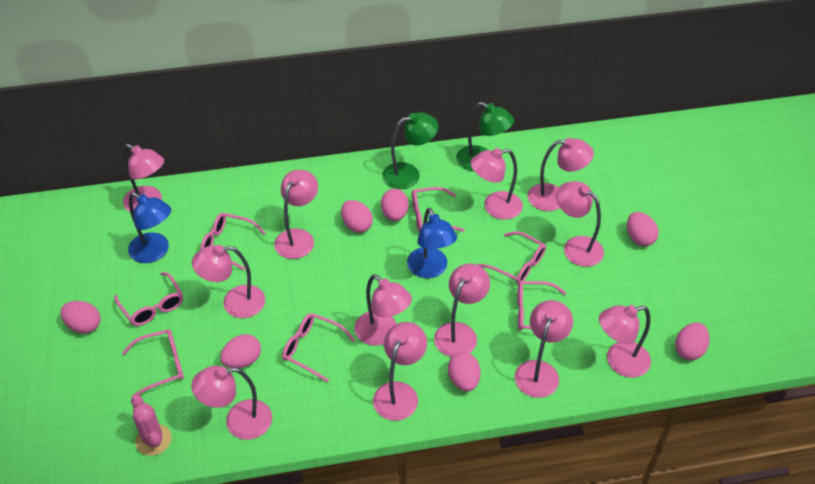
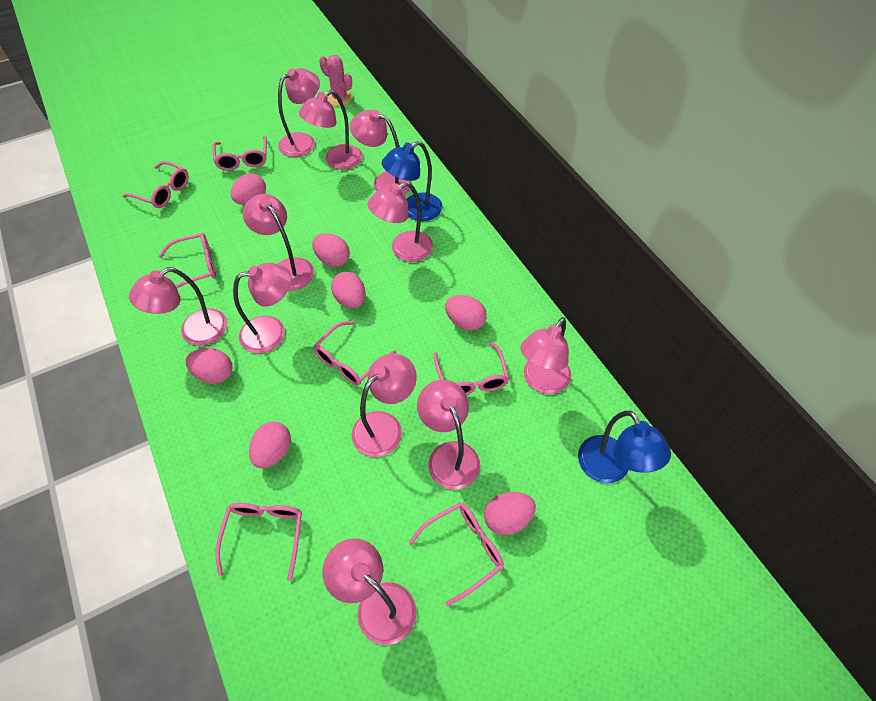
green lamp: 2 -> 0
pink lamp: 12 -> 11

